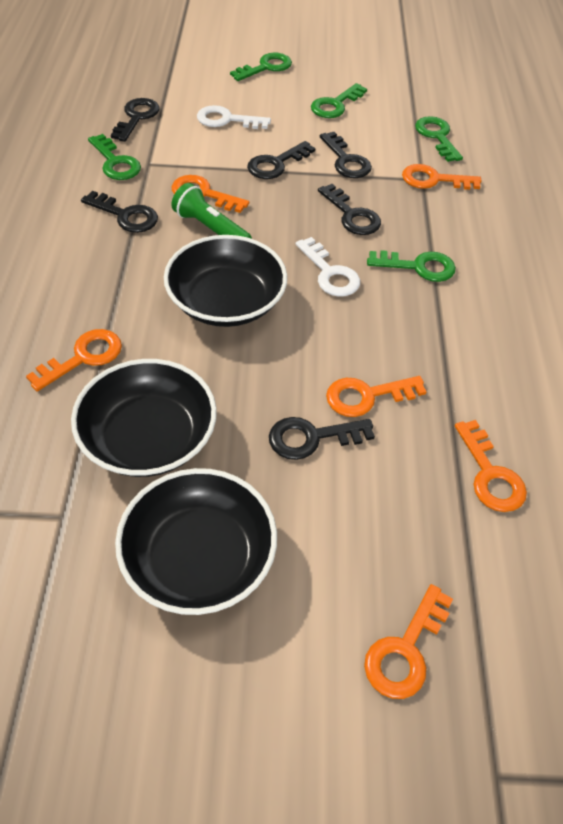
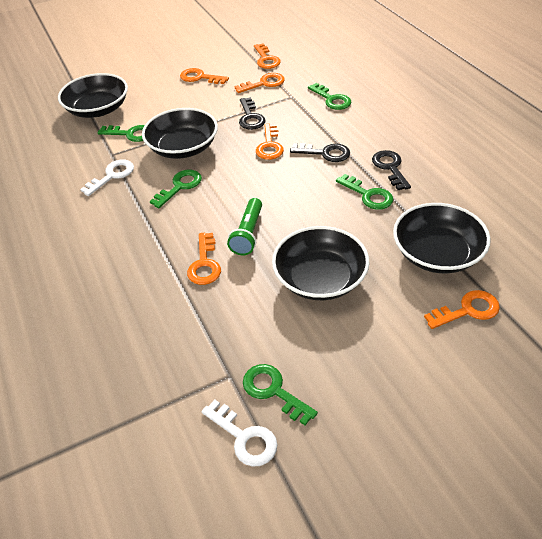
black bowl: 3 -> 4
black key: 6 -> 3

